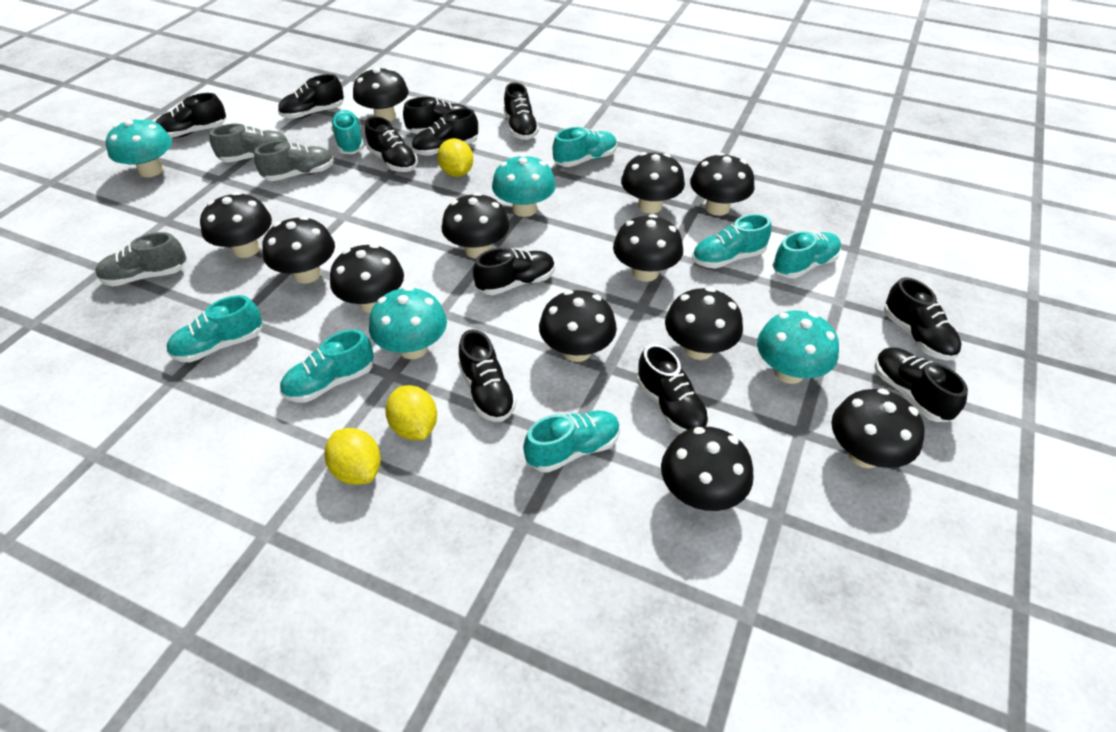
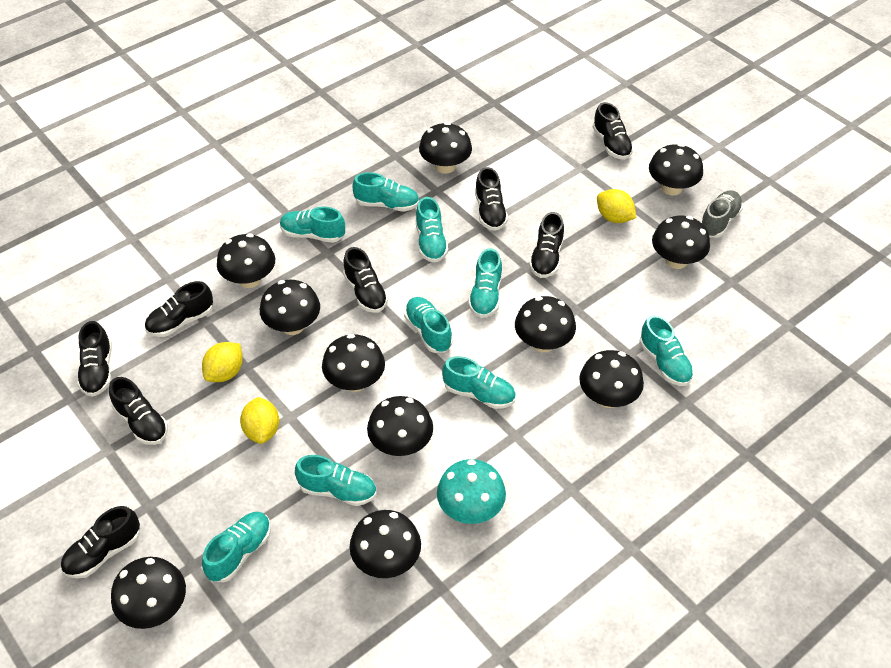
black mushroom: 12 -> 11
black shoe: 11 -> 8
grey shoe: 3 -> 1
turquoise mushroom: 4 -> 1
turquoise shoe: 7 -> 9

